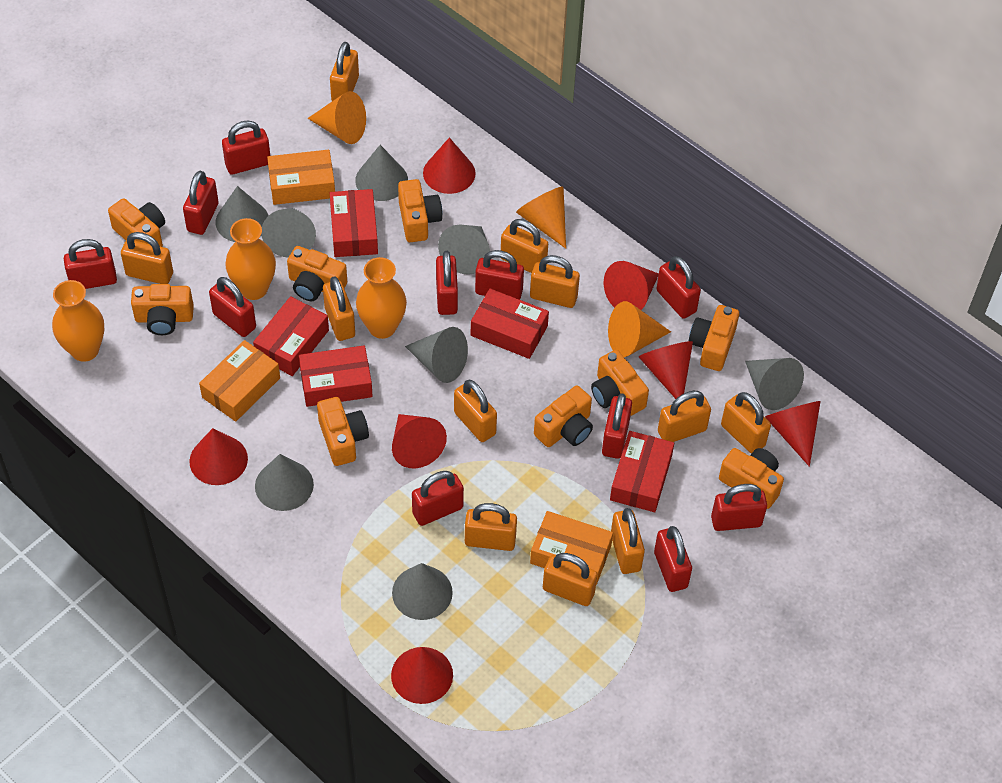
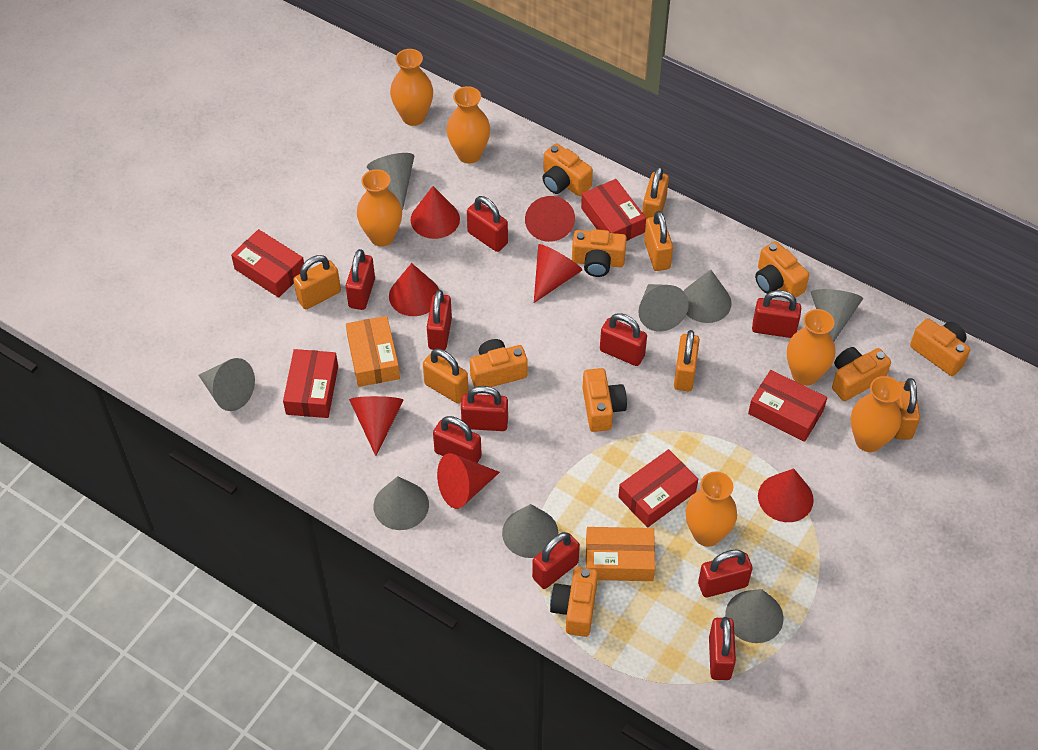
orange box: 3 -> 2
orange camera: 9 -> 8
orange cone: 3 -> 0
orange padlock: 11 -> 6
orange vase: 3 -> 6
red padlock: 11 -> 10

